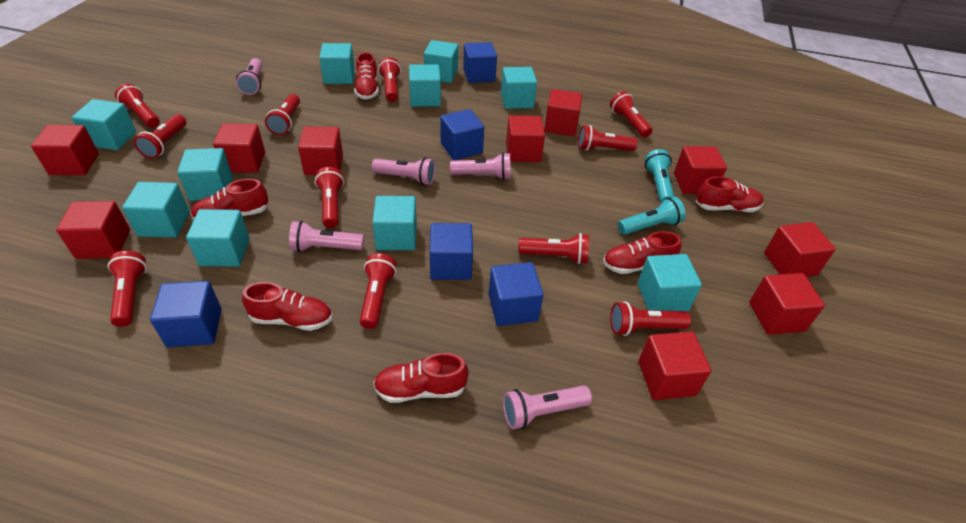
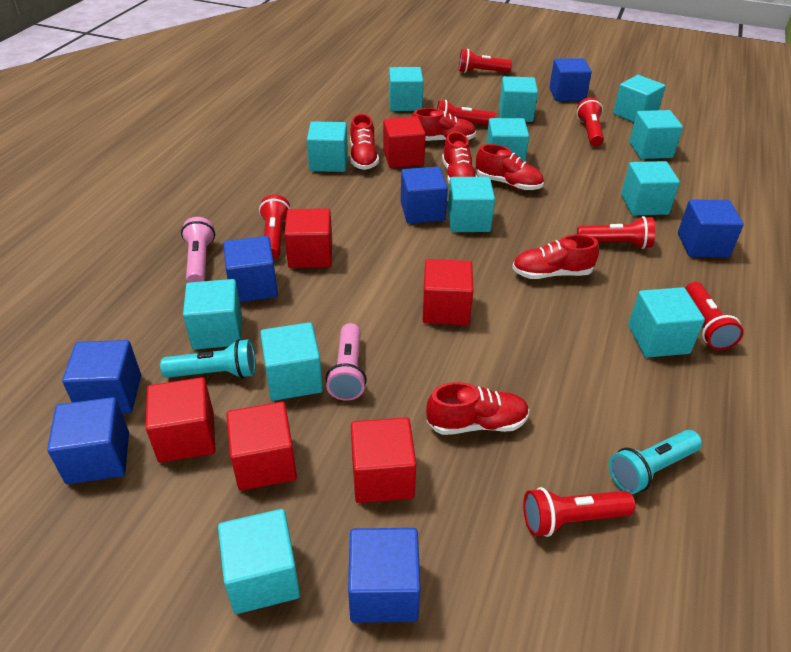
blue cube: 5 -> 7
pink flashlight: 5 -> 2
red cube: 10 -> 6
red flashlight: 11 -> 7
turquoise cube: 10 -> 12

